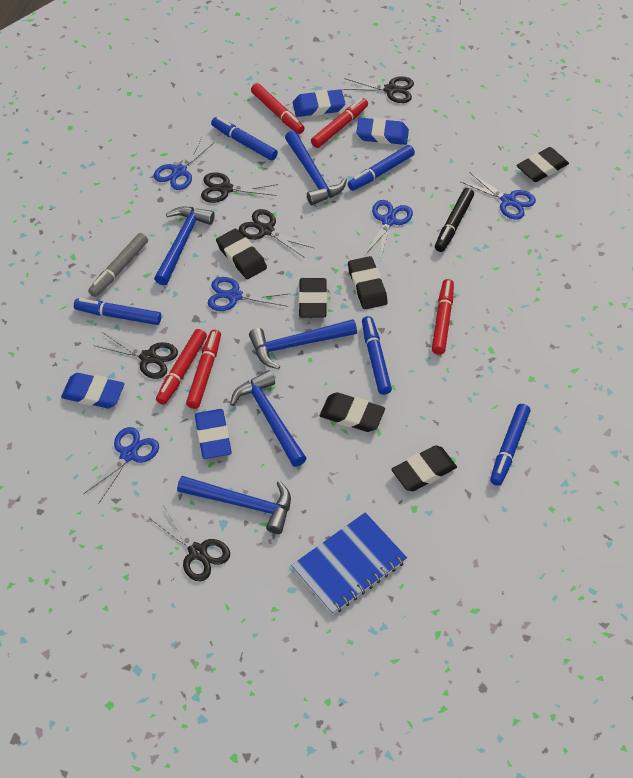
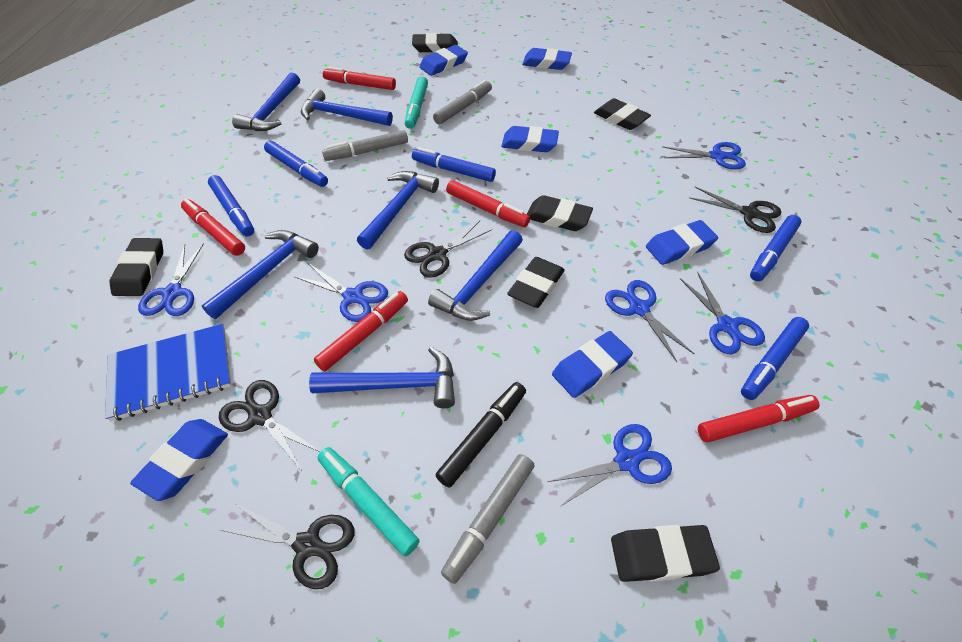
black scissors: 5 -> 4
blue eraser: 4 -> 6
blue hammer: 5 -> 6
blue scissors: 5 -> 6
grey marker: 1 -> 3
turquoise marker: 0 -> 2

